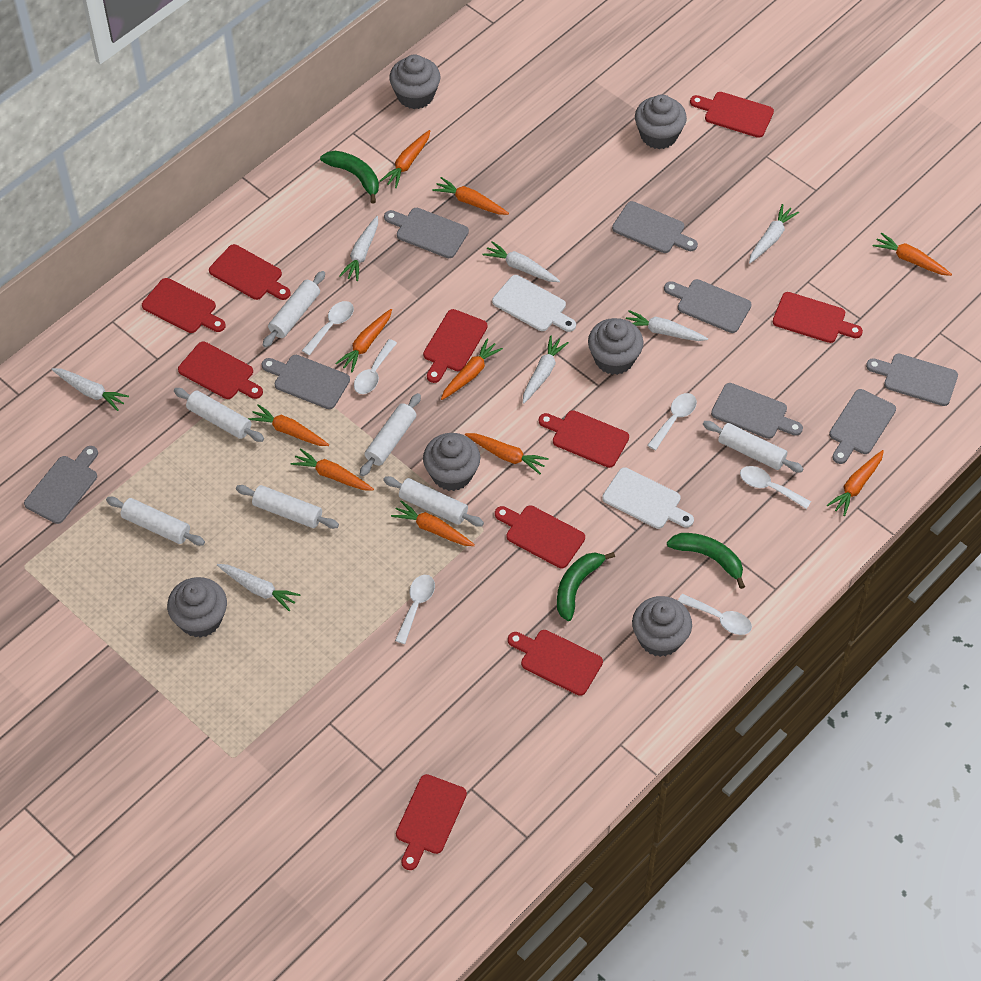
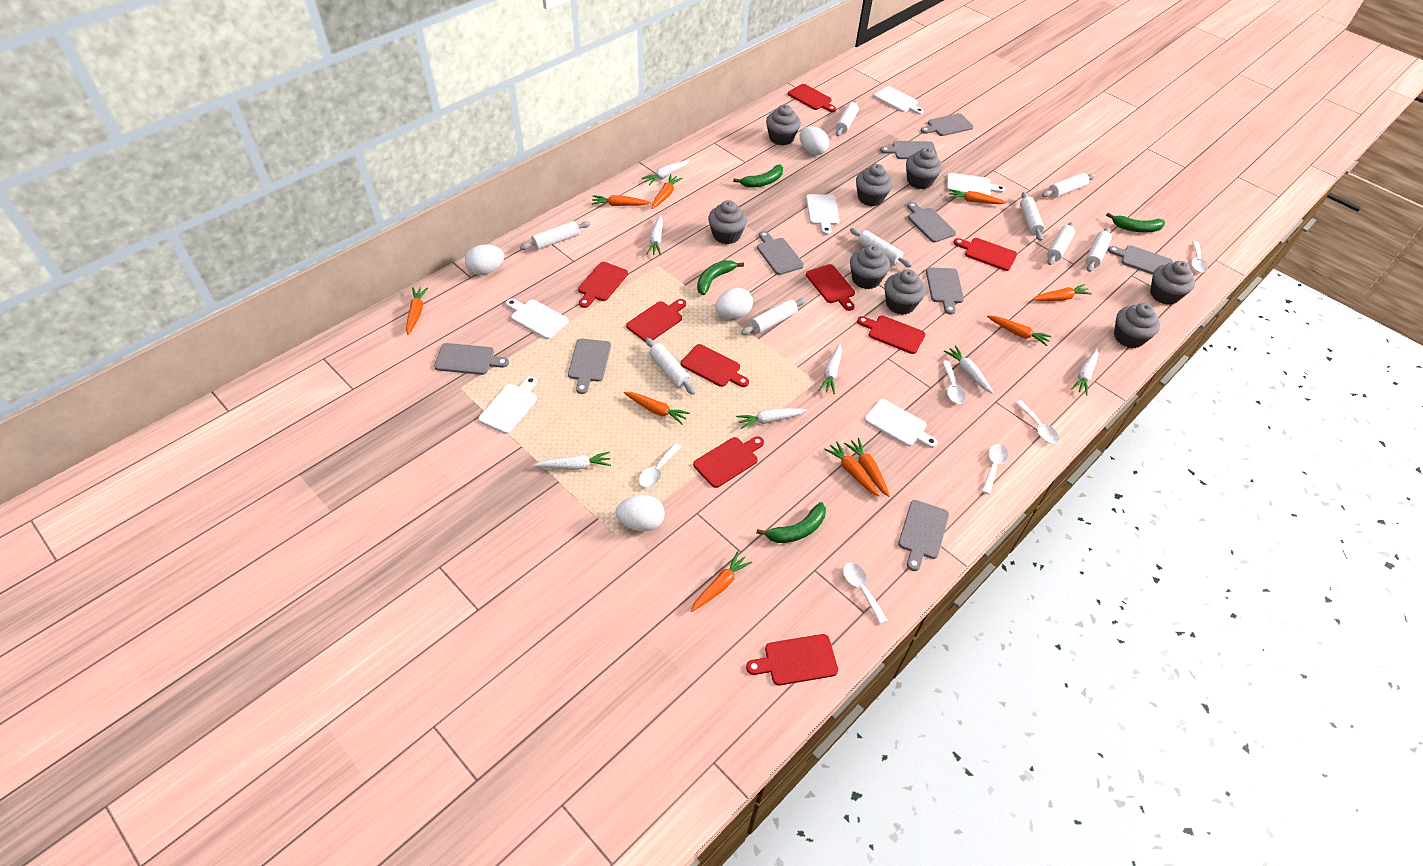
green banana: 3 -> 4
grey cupcake: 6 -> 8
grey cutting board: 8 -> 9
red cutting board: 10 -> 9
white cutting board: 2 -> 6
white egg: 0 -> 4
white rolling pin: 7 -> 9

